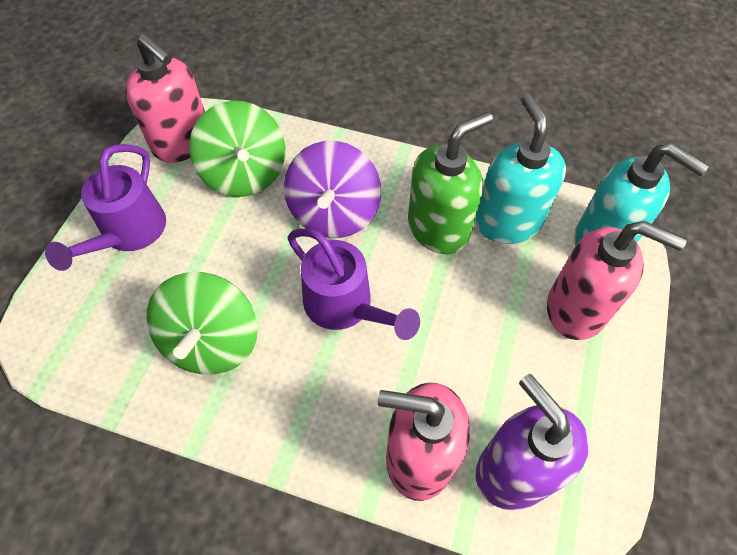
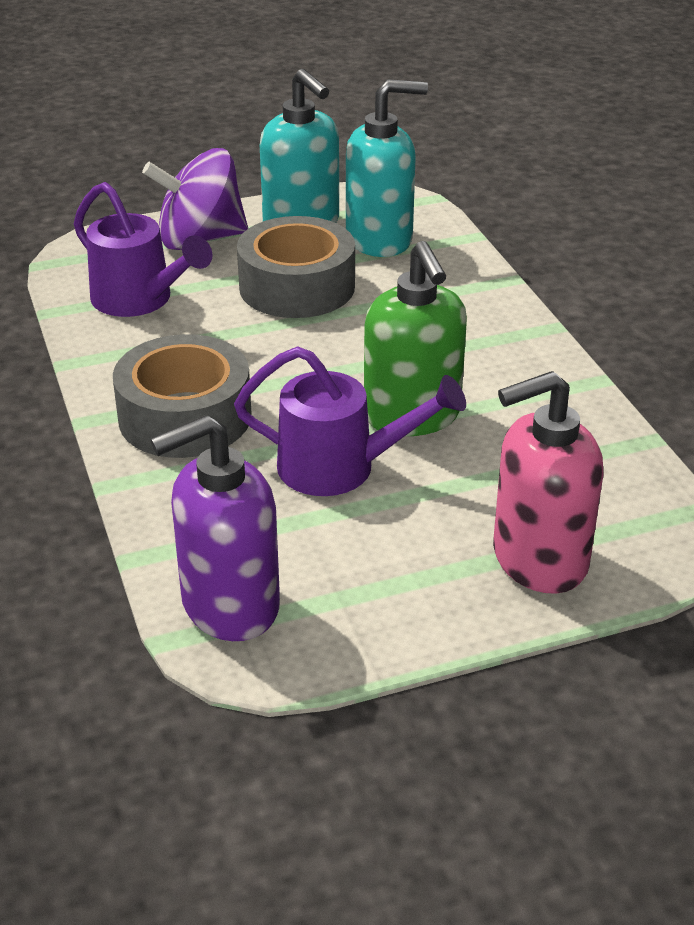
green spinning top: 2 -> 0
grey tape: 0 -> 2
pink soap dispenser: 3 -> 1

